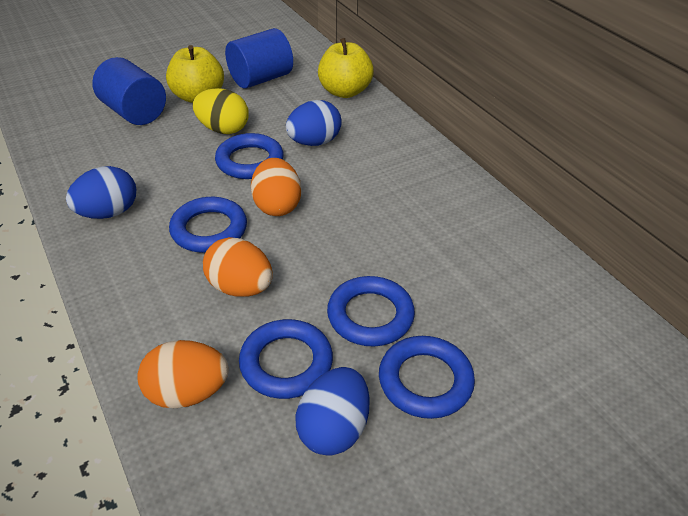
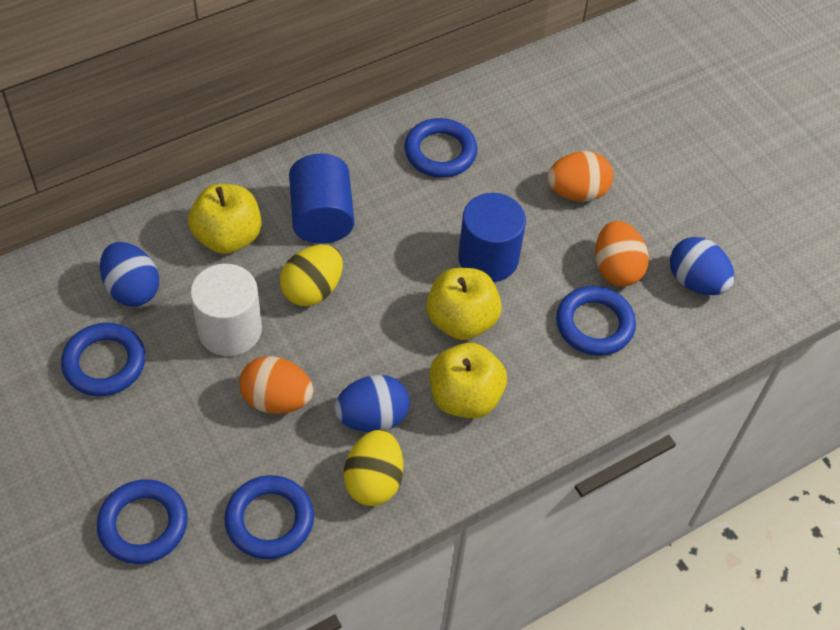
white cylinder: 0 -> 1
yellow apple: 2 -> 3
yellow egg: 1 -> 2

